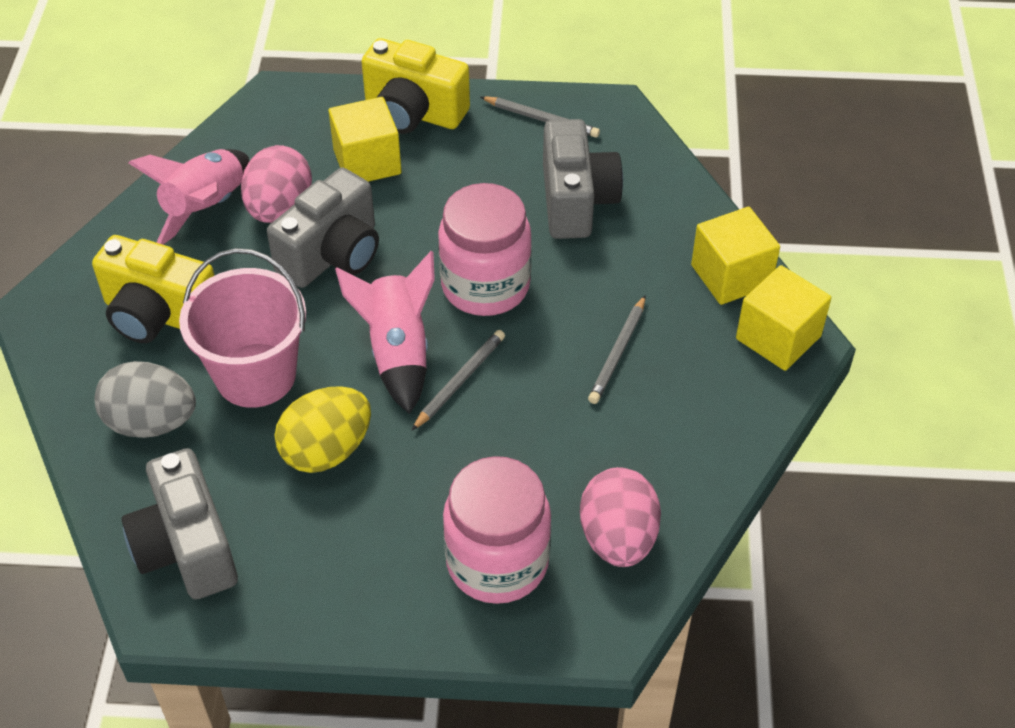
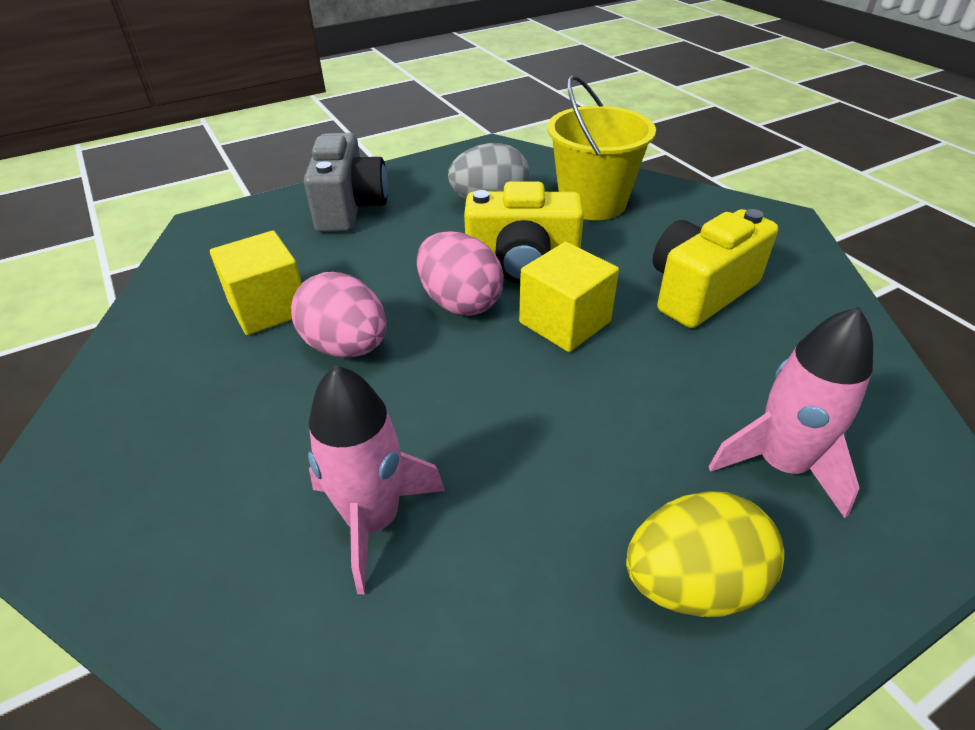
grey camera: 3 -> 1
grey pencil: 3 -> 0
pink bucket: 1 -> 0
pink jar: 2 -> 0
yellow bucket: 0 -> 1
yellow cube: 3 -> 2

